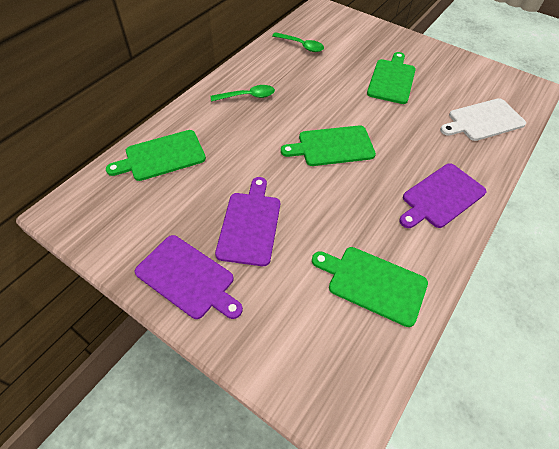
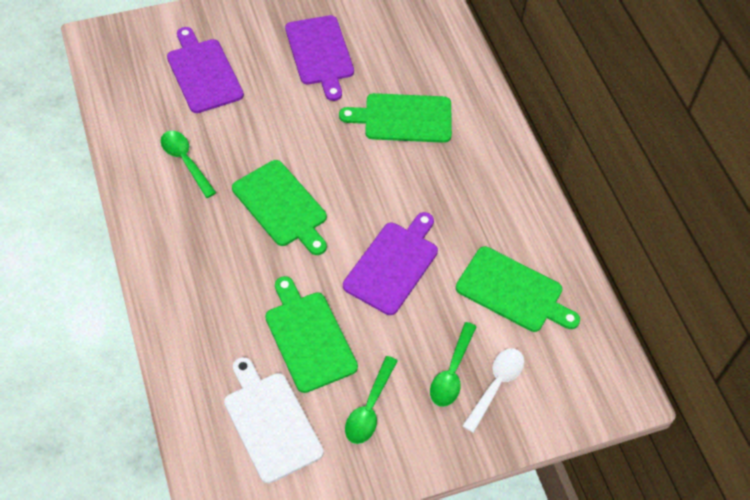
green spoon: 2 -> 3
white spoon: 0 -> 1

